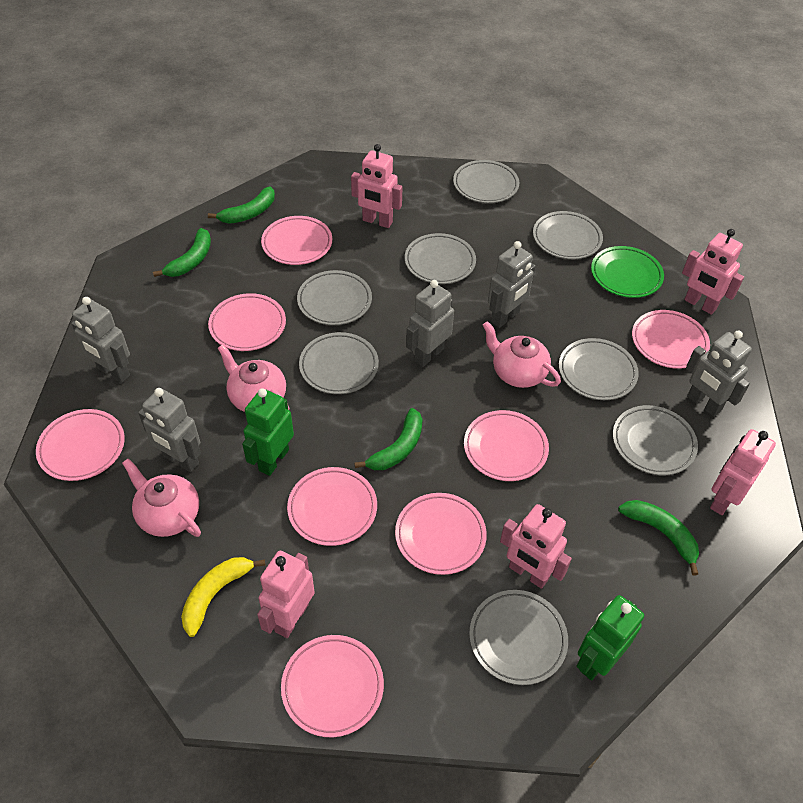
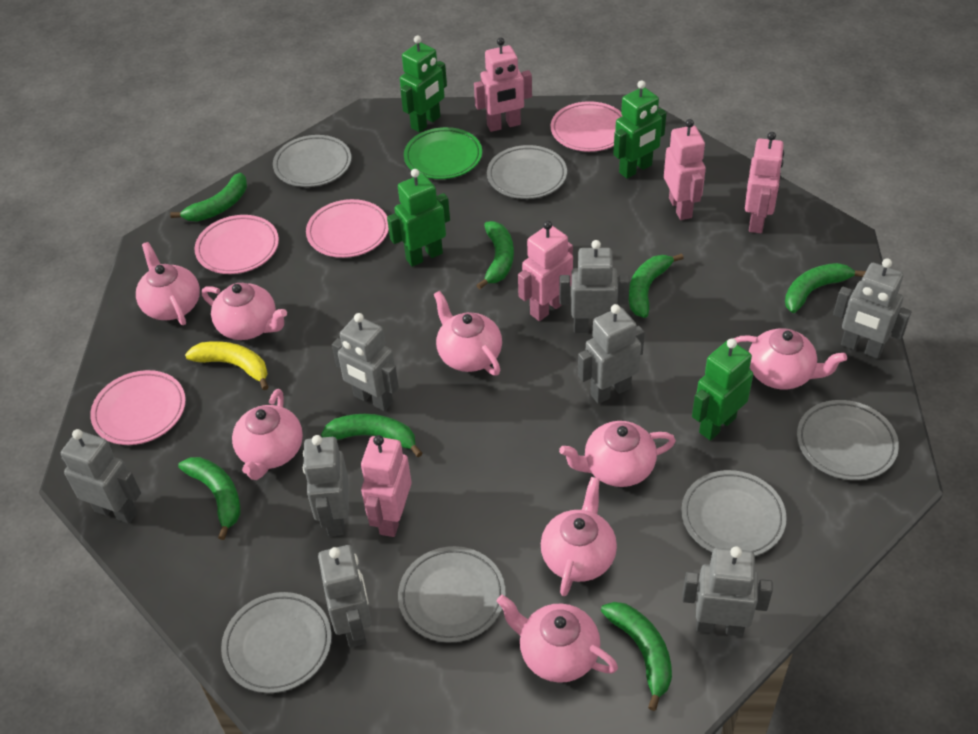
green banana: 4 -> 7
green robot: 2 -> 4
grey plate: 8 -> 6
grey robot: 5 -> 8
pink plate: 8 -> 4
pink teapot: 3 -> 8

